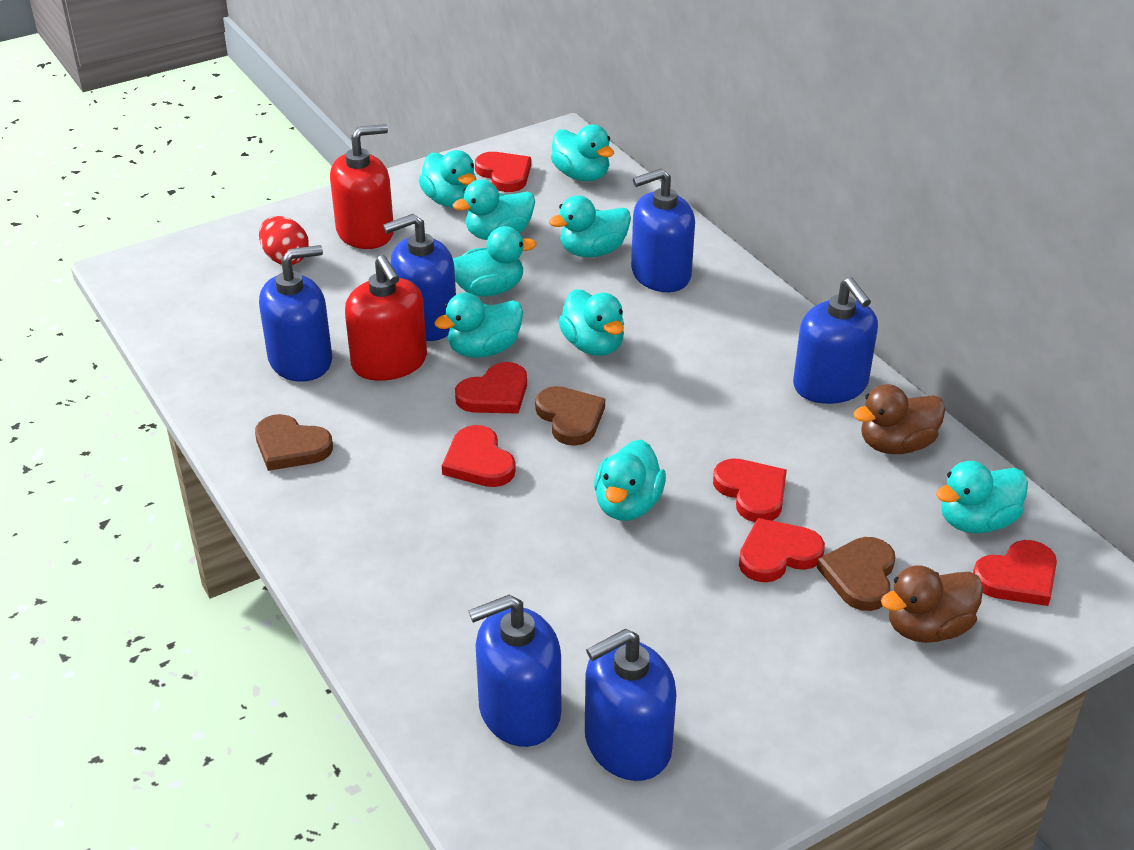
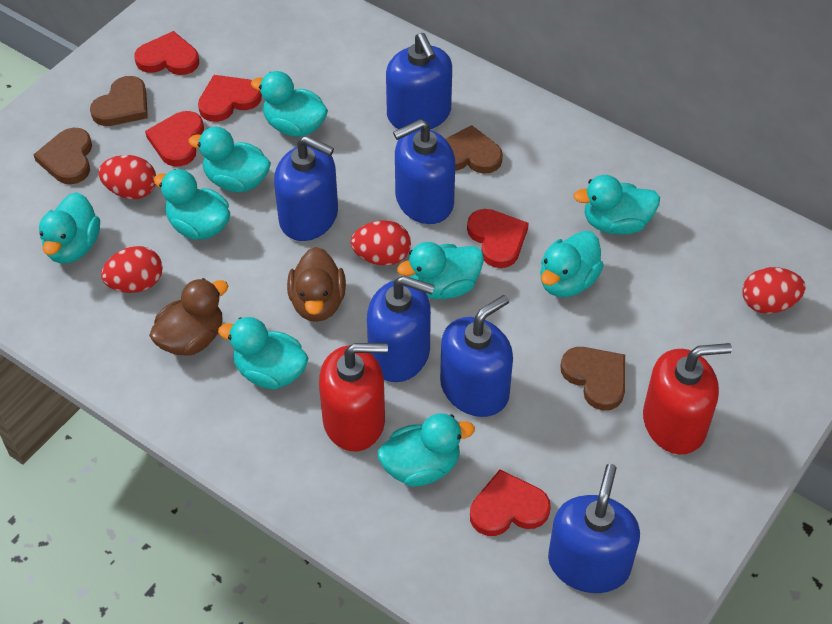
brown heart: 3 -> 4
red egg: 1 -> 4
red heart: 6 -> 5

